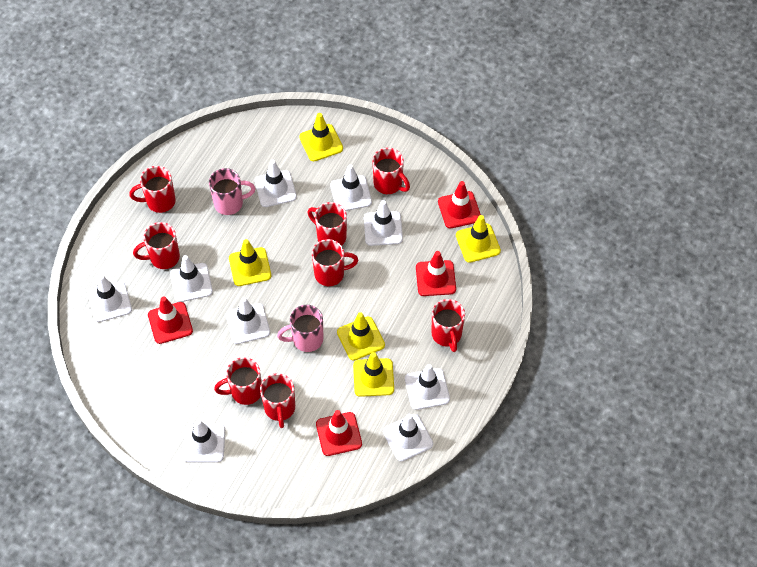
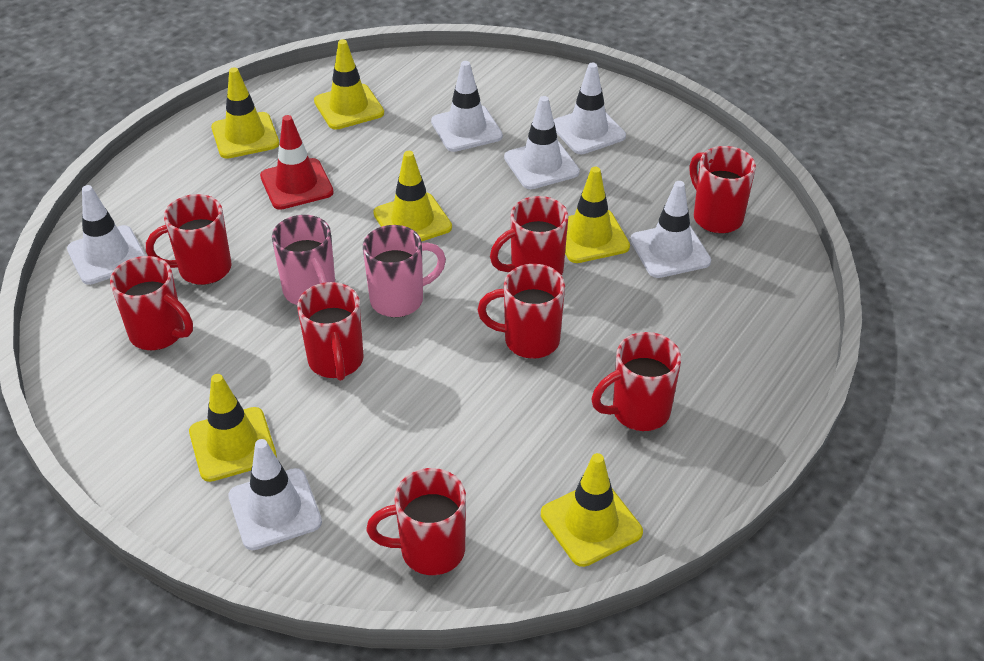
red traffic cone: 4 -> 1
white traffic cone: 9 -> 6
yellow traffic cone: 5 -> 6

